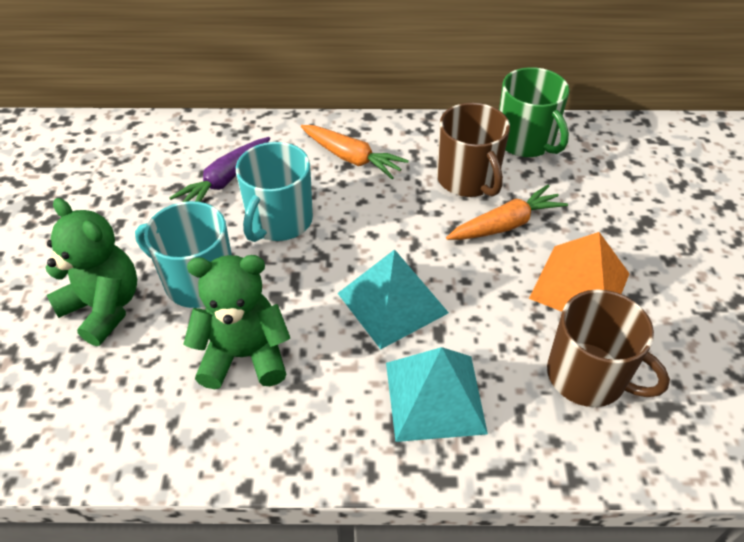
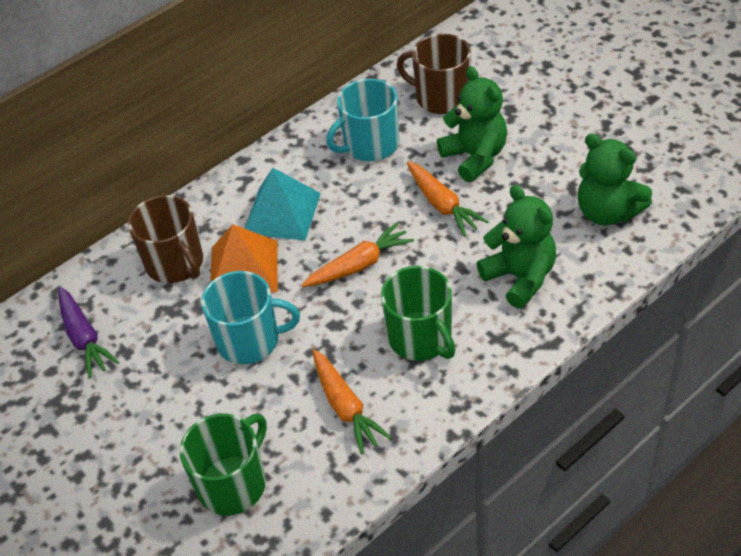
green mug: 1 -> 2
green teddy bear: 2 -> 3
orange carrot: 2 -> 3
turquoise pyramid: 2 -> 1

